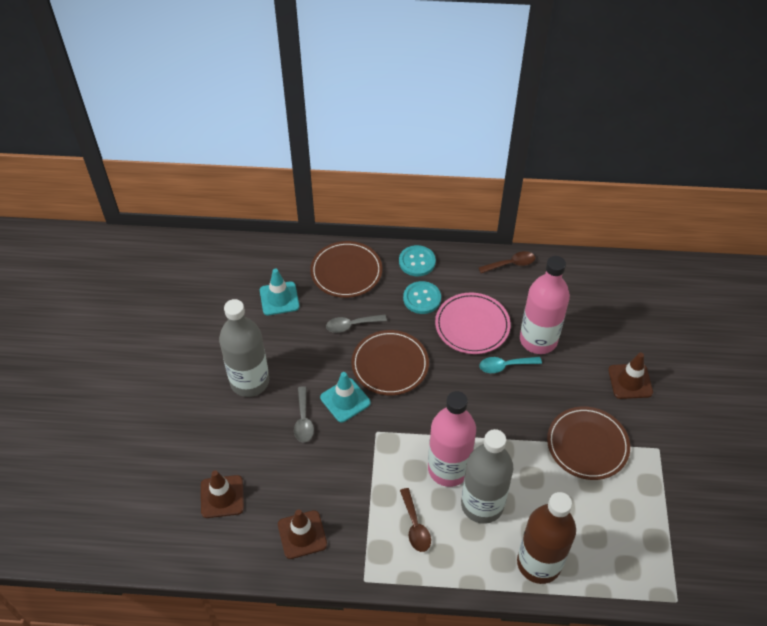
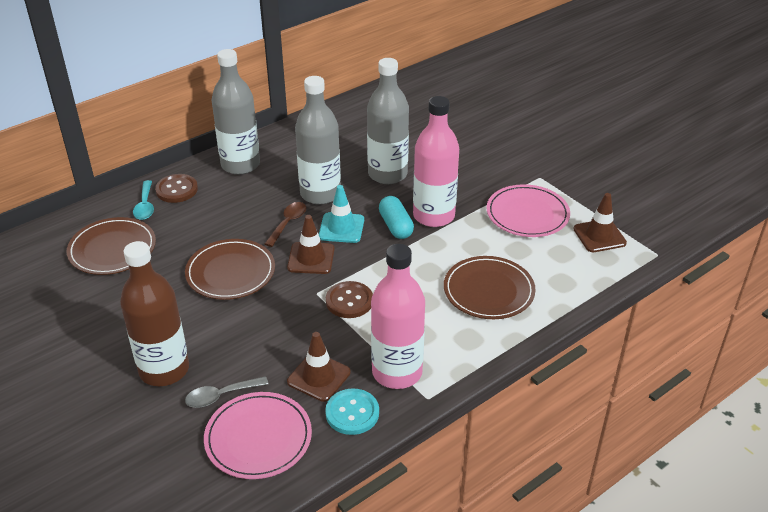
brown button: 0 -> 2
brown spoon: 2 -> 1
grey bottle: 2 -> 3
grey spoon: 2 -> 1
pink plate: 1 -> 2
turquoise button: 2 -> 1
turquoise capsule: 0 -> 1
turquoise traffic cone: 2 -> 1

